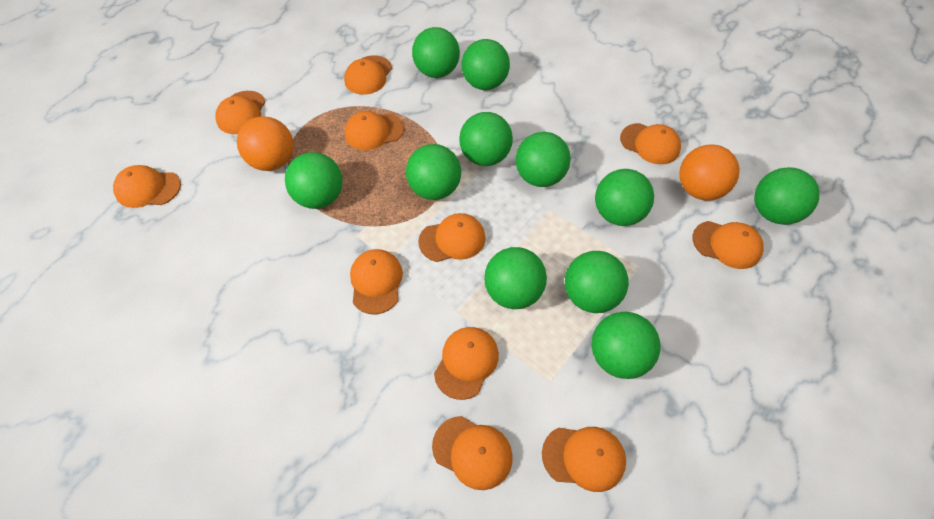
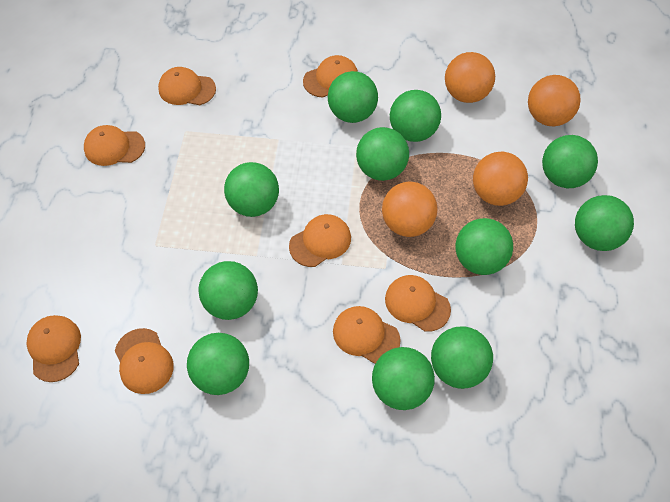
orange ball: 2 -> 4
orange cap: 11 -> 8

